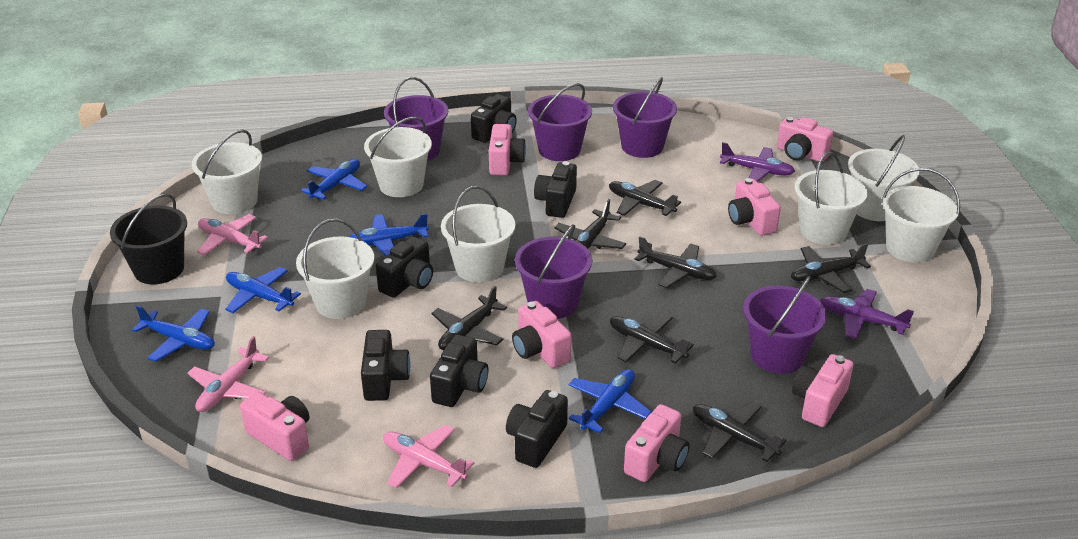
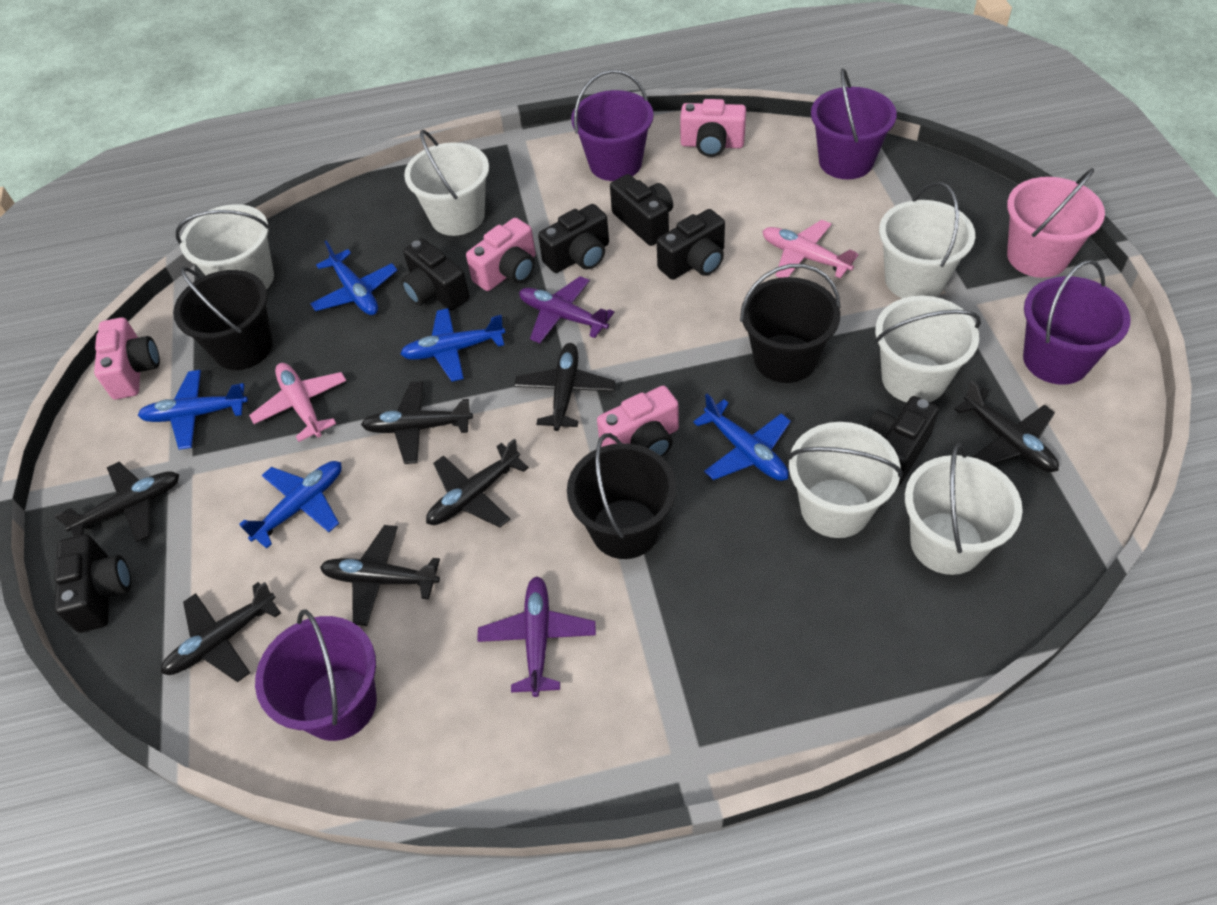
black bucket: 1 -> 3
pink bucket: 0 -> 1
pink camera: 7 -> 4
pink plane: 3 -> 2
purple bucket: 5 -> 4
white bucket: 7 -> 6

